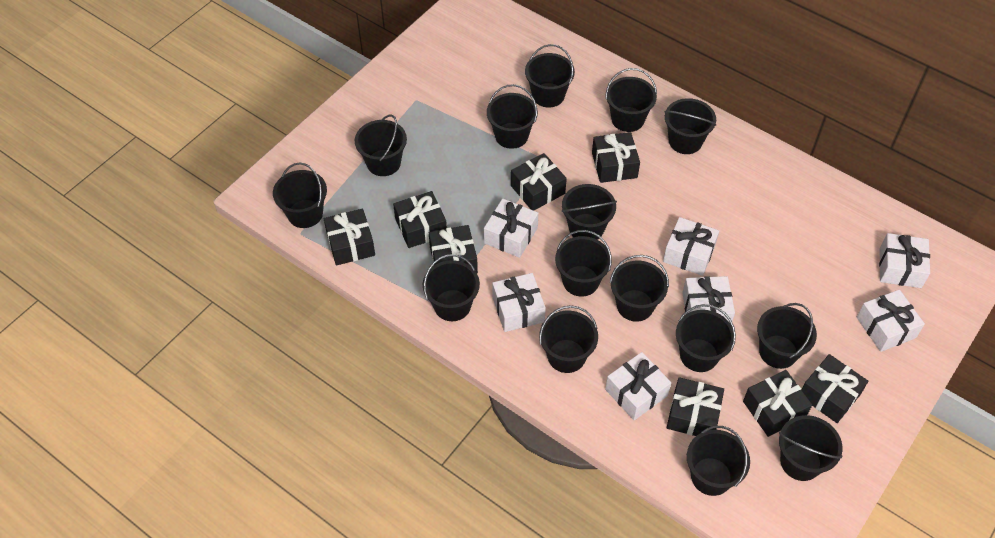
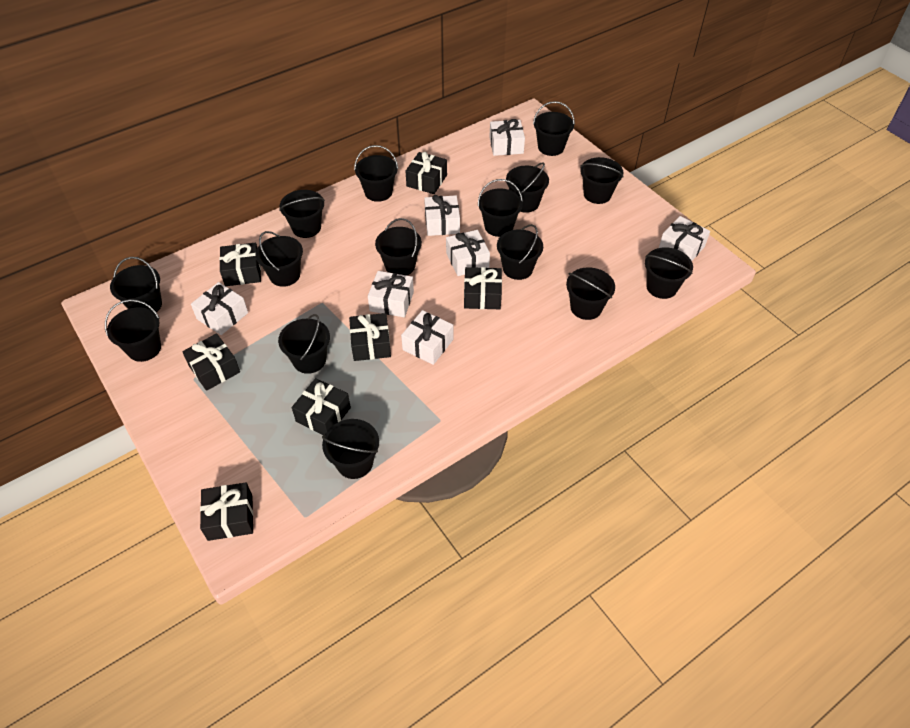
black gift: 8 -> 7

